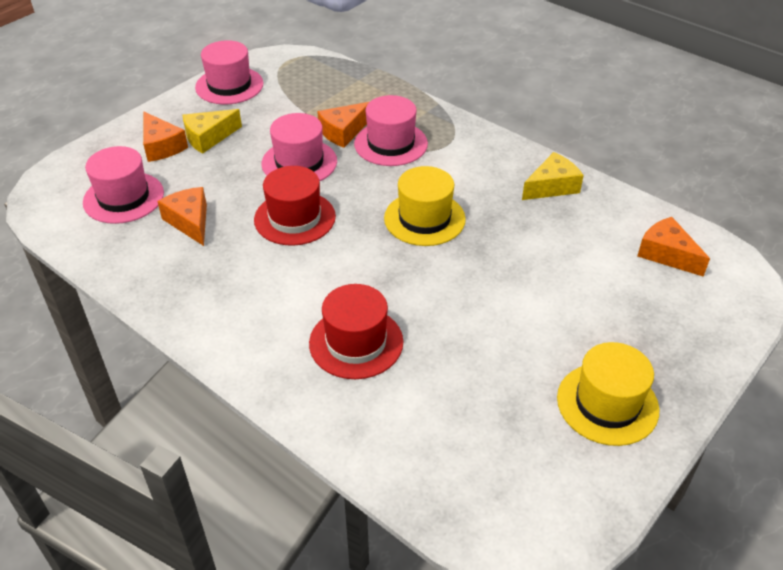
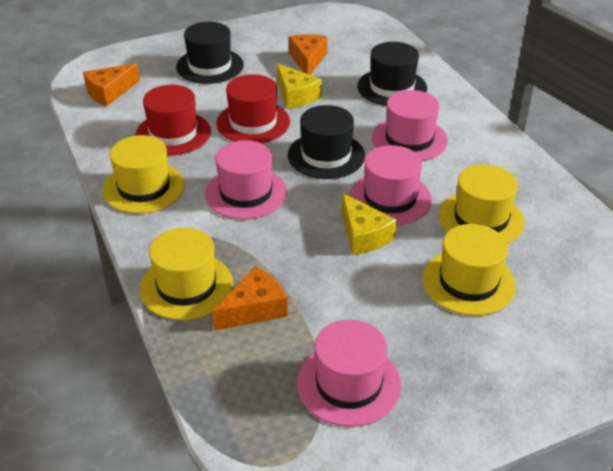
black hat: 0 -> 3
orange cheese: 4 -> 3
yellow hat: 2 -> 4

